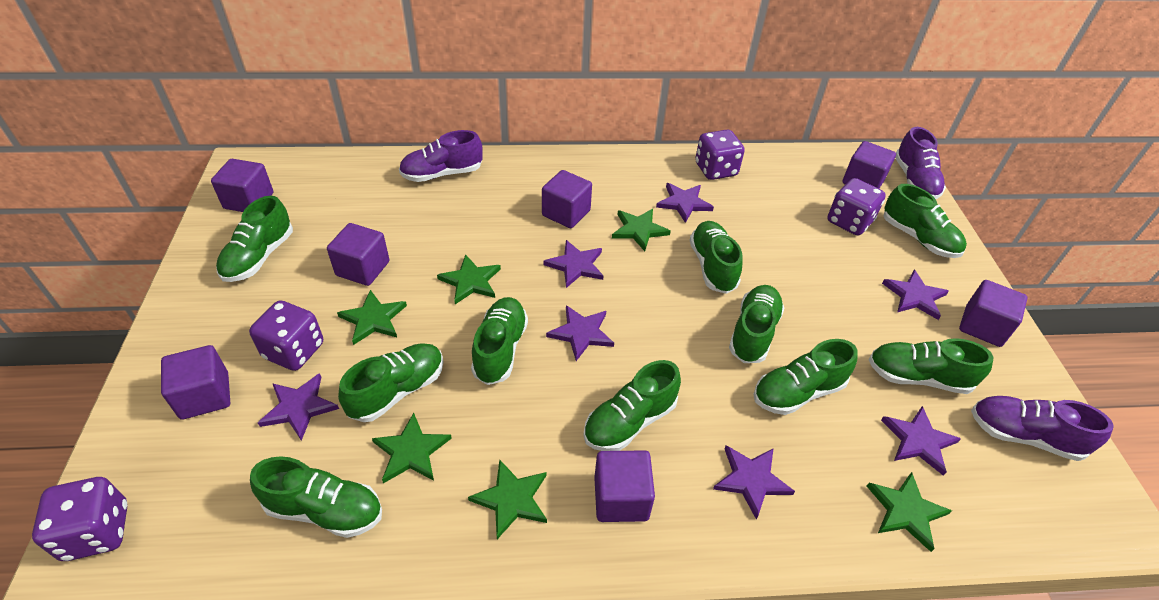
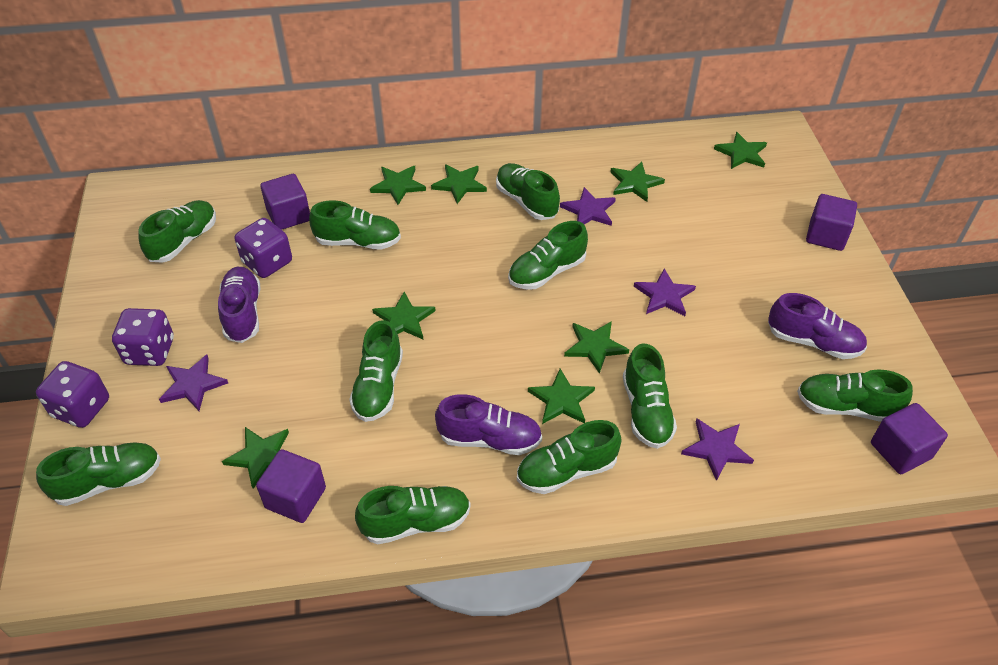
green star: 6 -> 8
purple cube: 7 -> 4
purple dice: 4 -> 3
purple star: 7 -> 4

